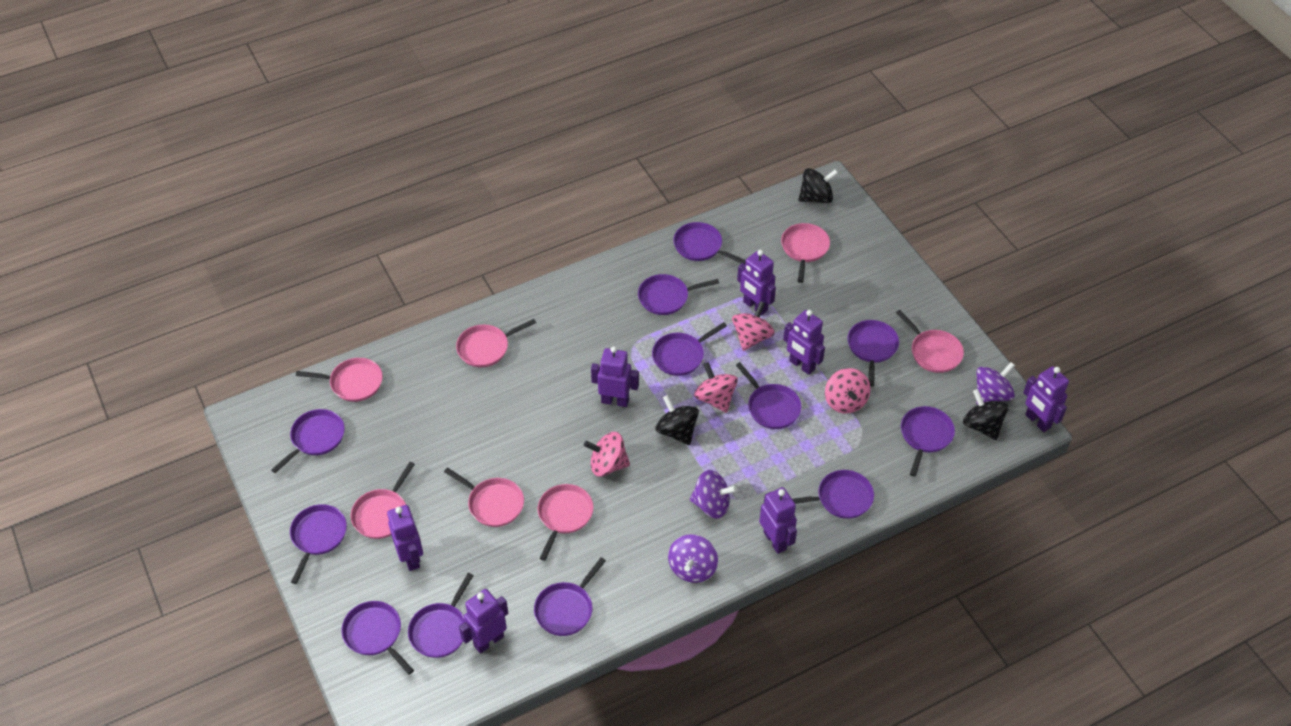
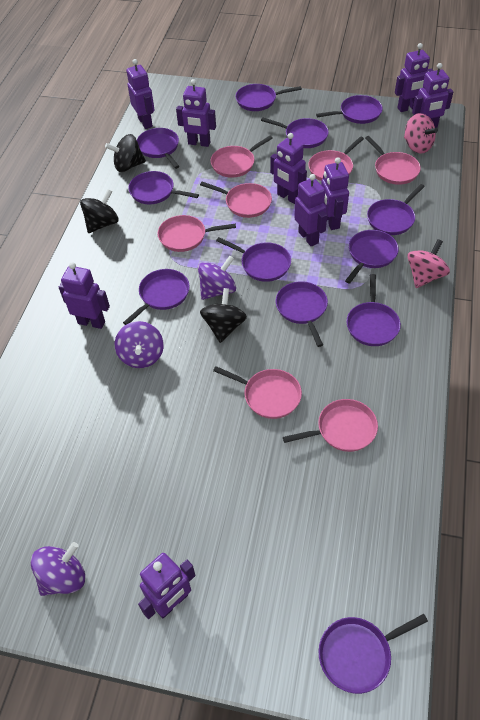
pink spinning top: 4 -> 2
purple robot: 7 -> 9

